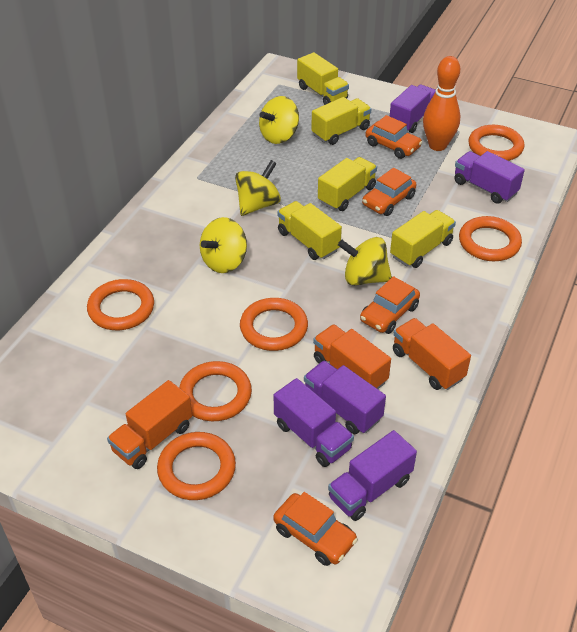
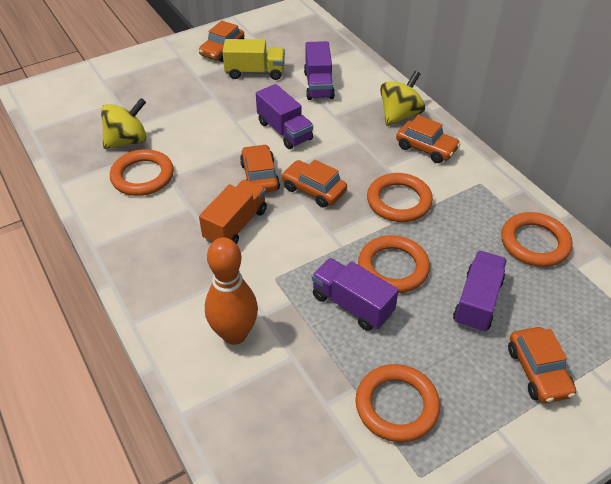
orange car: 4 -> 5
orange ring: 6 -> 5
orange truck: 3 -> 1
purple truck: 5 -> 4
yellow spinning top: 4 -> 2
yellow truck: 5 -> 1

